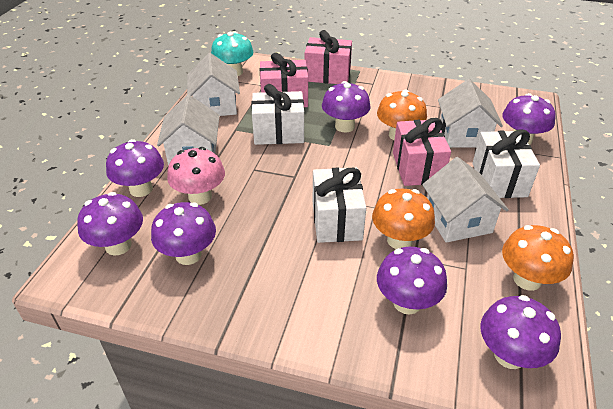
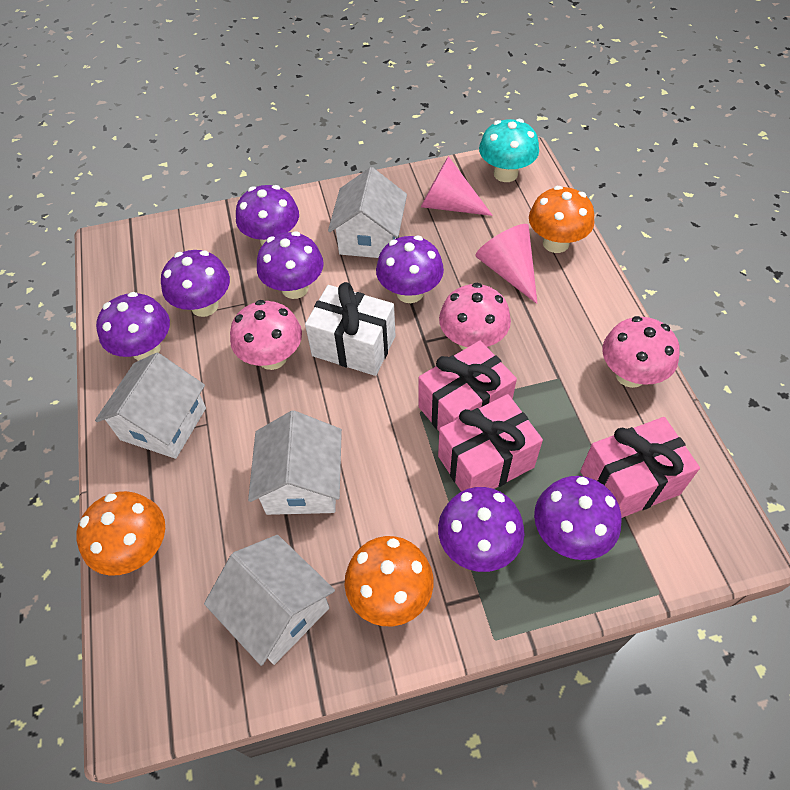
pink cone: 0 -> 2
pink mushroom: 1 -> 3
white gift: 3 -> 1

